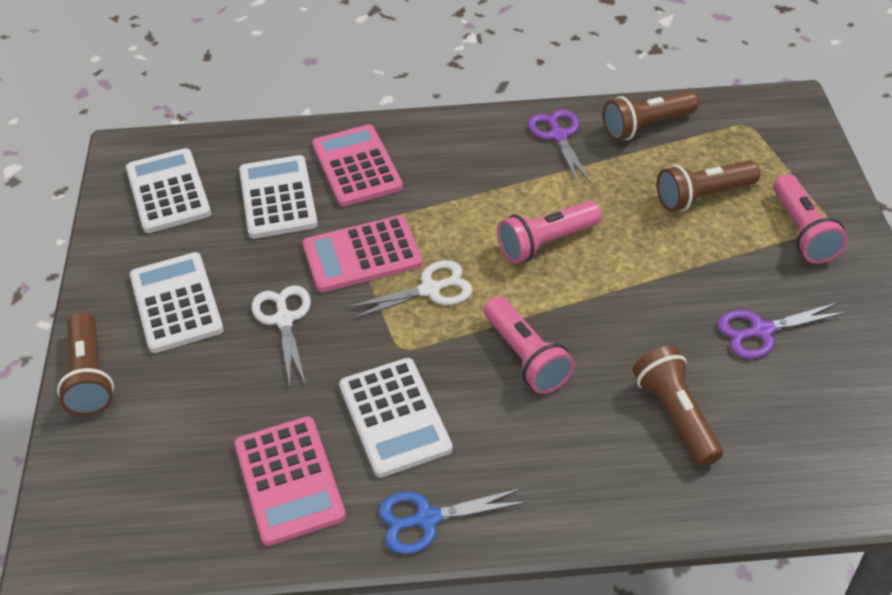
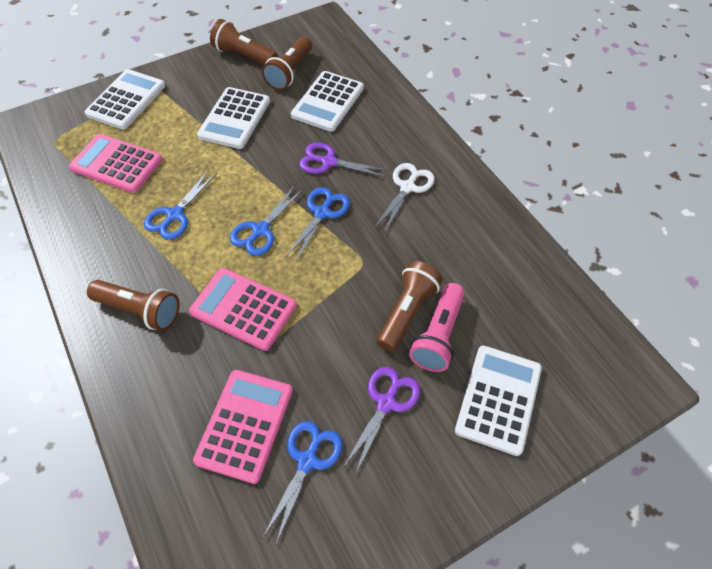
blue scissors: 1 -> 4
pink flashlight: 3 -> 1
white scissors: 2 -> 1

